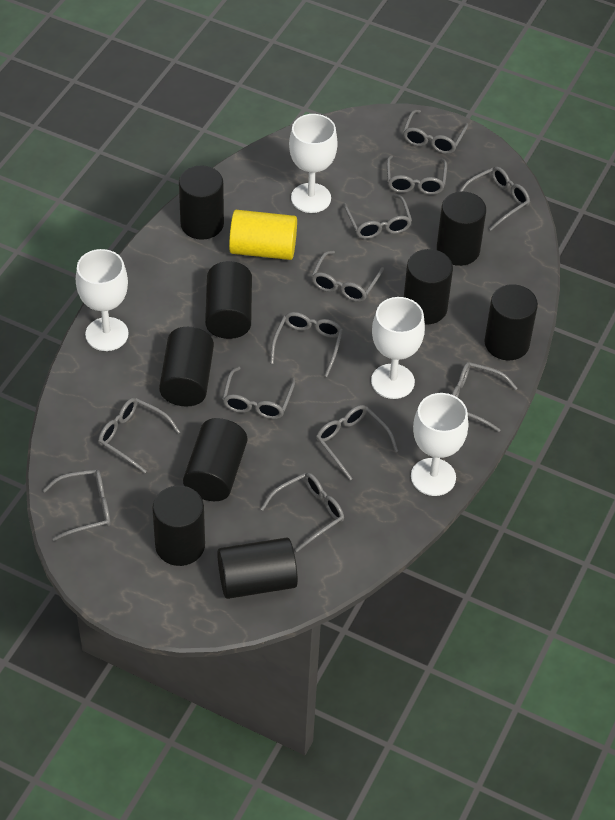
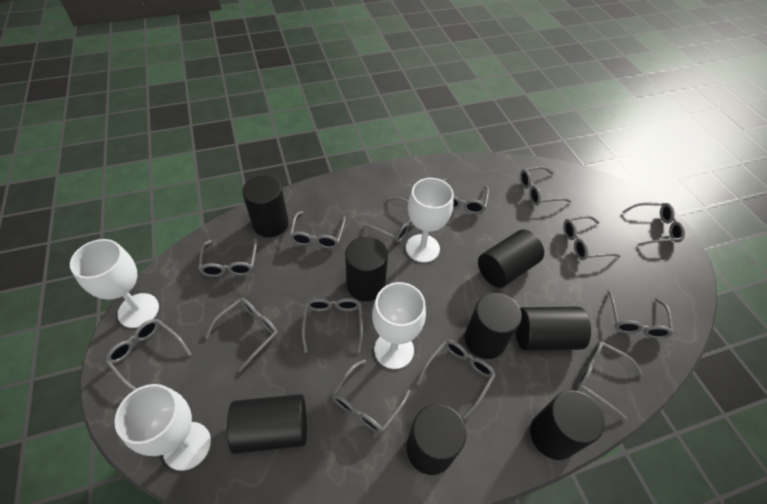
black cylinder: 9 -> 8
grey glasses: 12 -> 14
yellow cylinder: 1 -> 0

